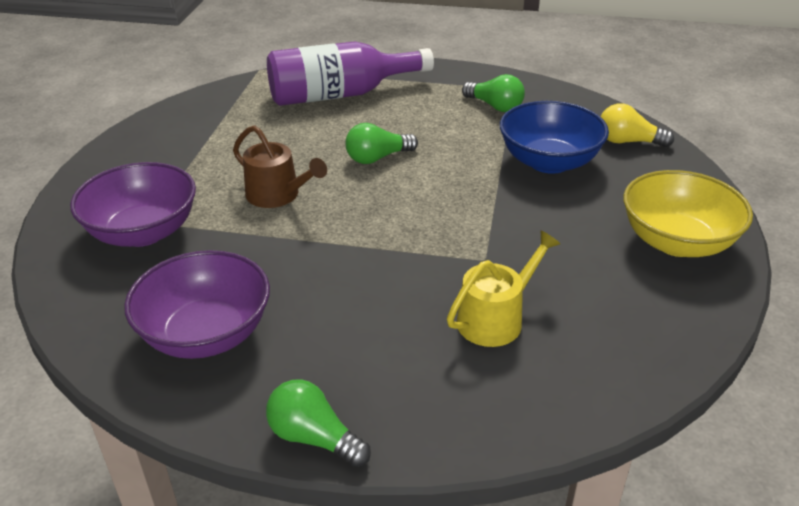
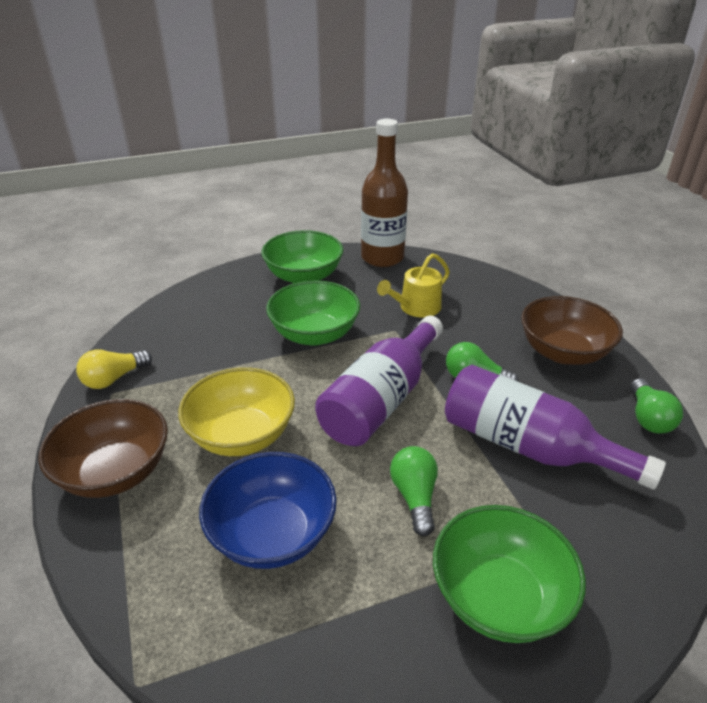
brown bottle: 0 -> 1
brown bowl: 0 -> 2
brown watering can: 1 -> 0
green bowl: 0 -> 3
purple bottle: 1 -> 2
purple bowl: 2 -> 0

